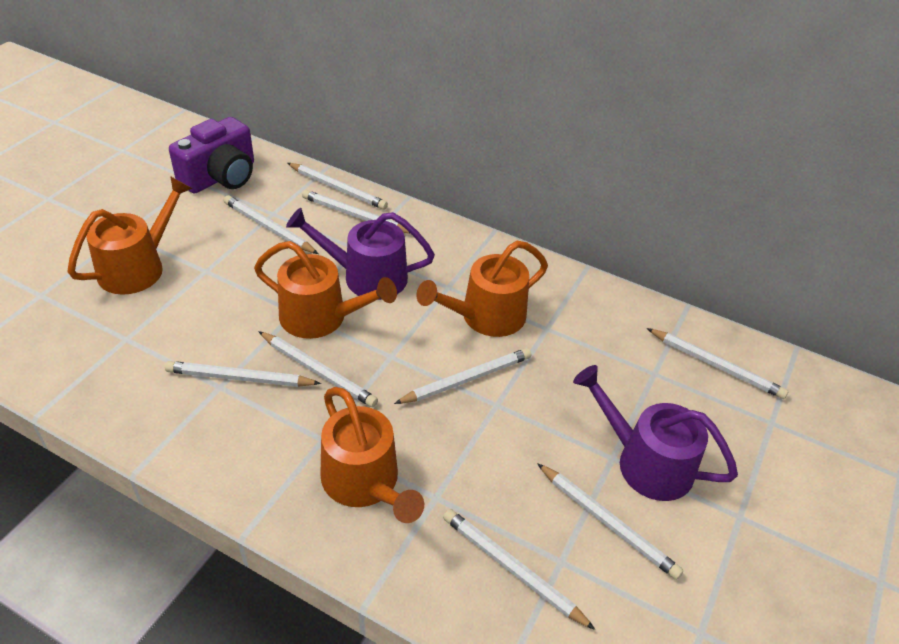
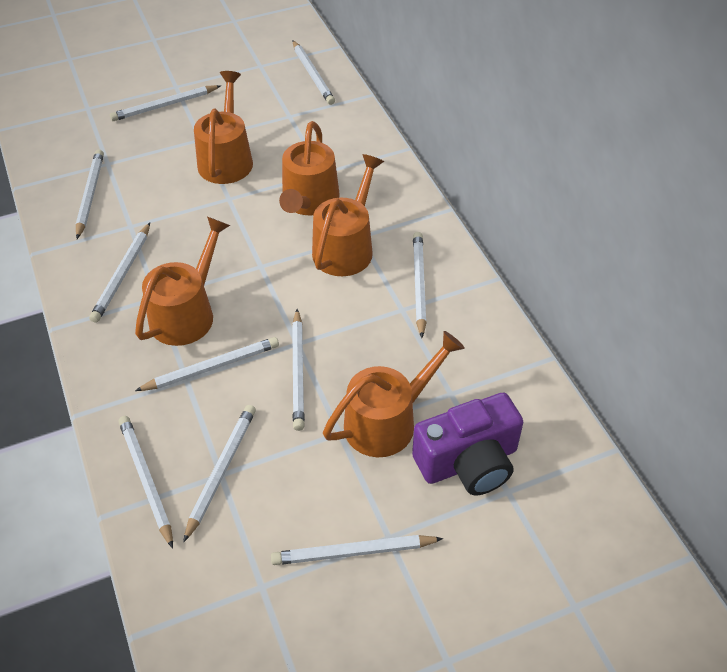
orange watering can: 4 -> 5
purple watering can: 2 -> 0
white pencil: 9 -> 10

